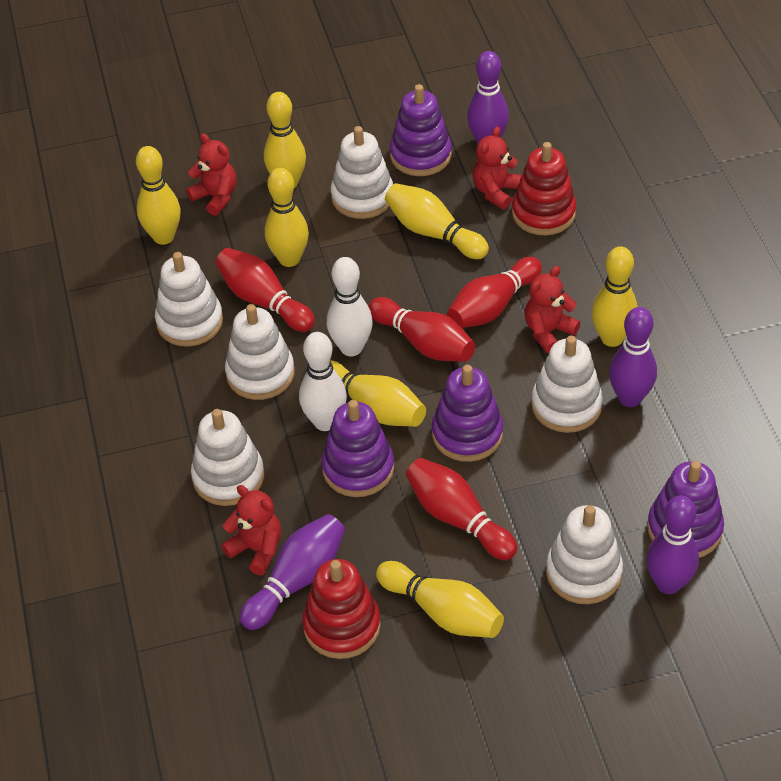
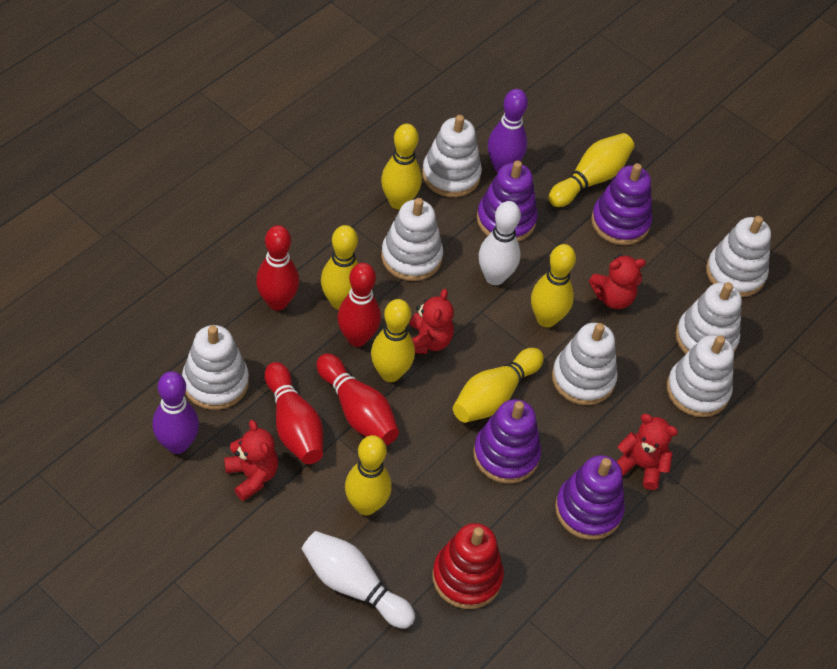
purple bowling pin: 4 -> 2
red stacking toy: 2 -> 1
white stacking toy: 6 -> 7

